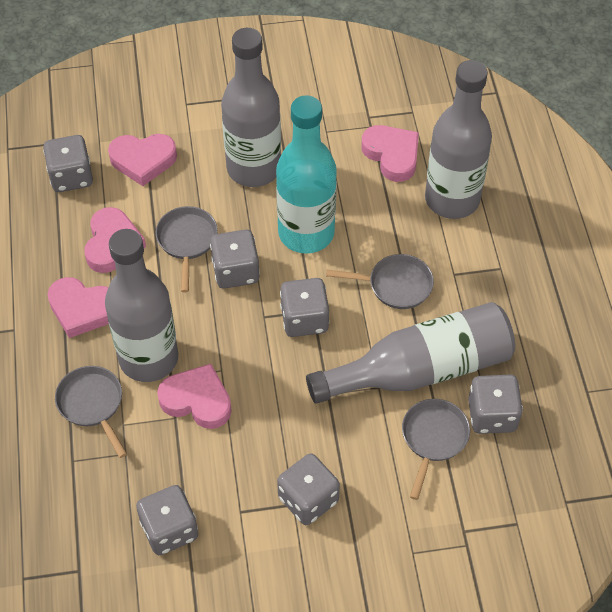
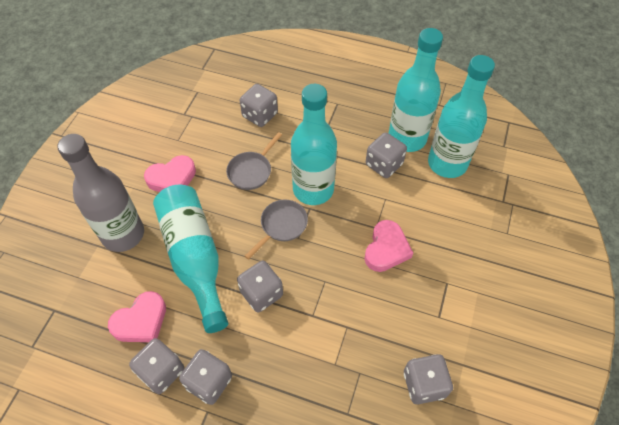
grey bottle: 4 -> 1
grey pan: 4 -> 2
pink heart: 5 -> 3
turquoise bottle: 1 -> 4

